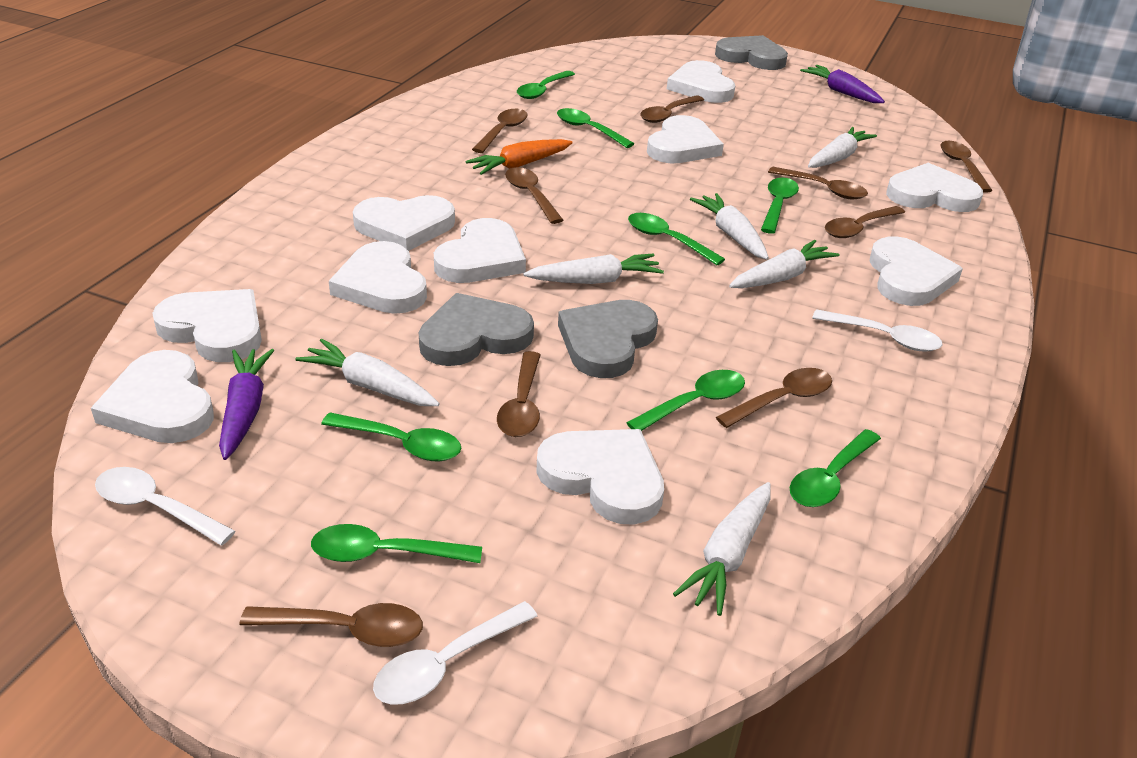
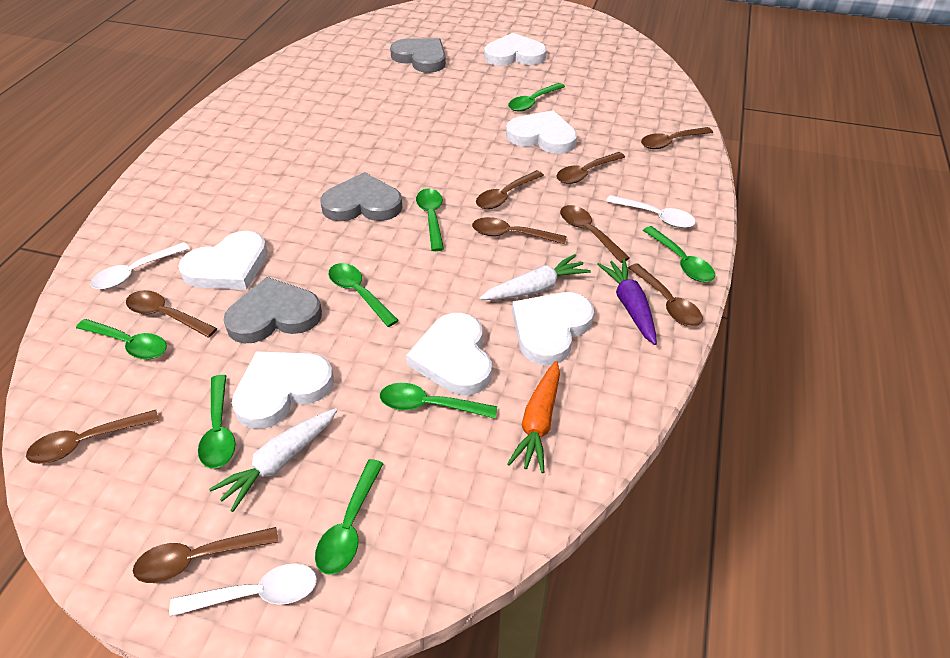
purple carrot: 2 -> 1
white carrot: 6 -> 2
white heart: 10 -> 6

